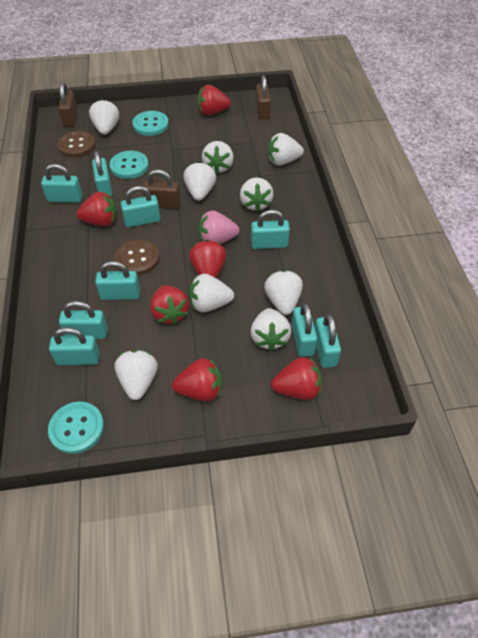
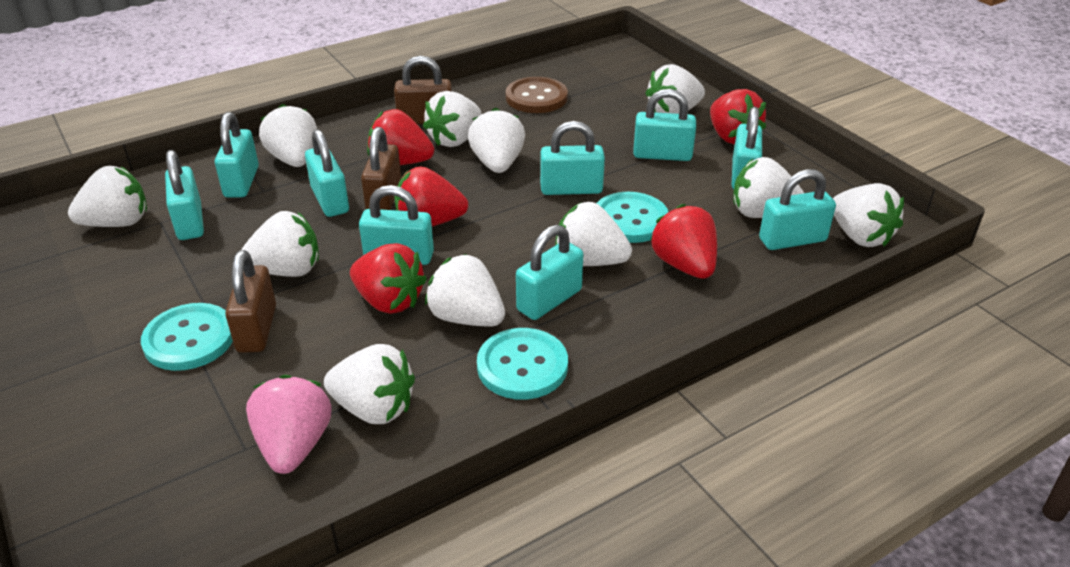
brown button: 2 -> 1
red strawberry: 6 -> 5
white strawberry: 9 -> 11

